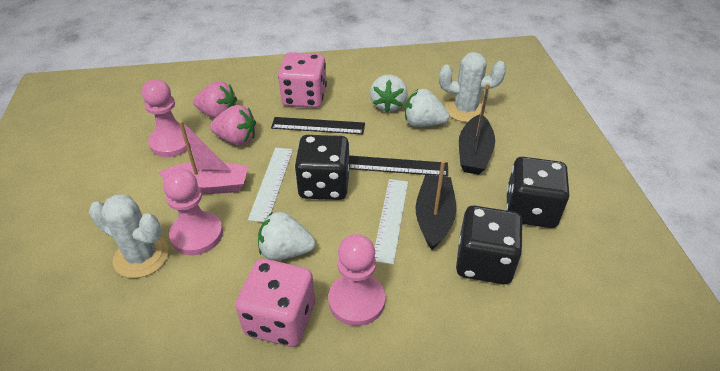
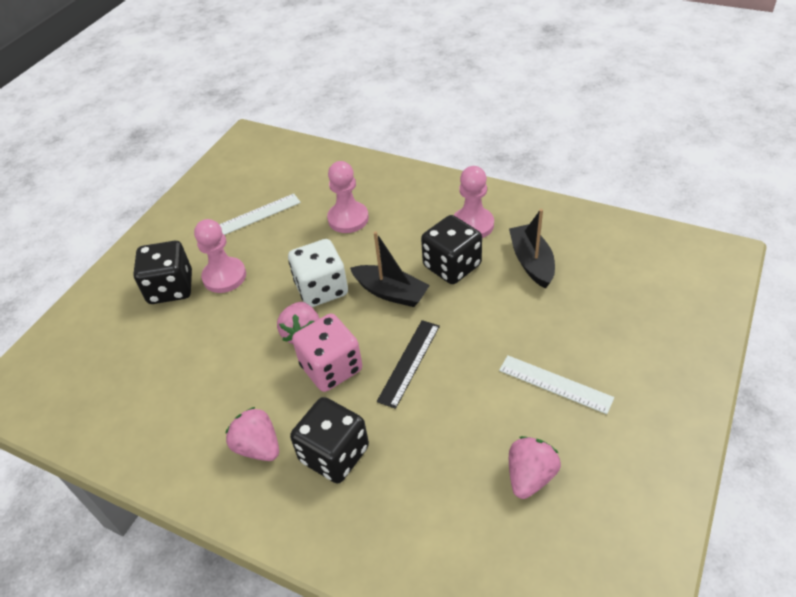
black ruler: 2 -> 1
pink boat: 1 -> 0
pink dice: 2 -> 1
pink strawberry: 2 -> 3
white cactus: 2 -> 0
white dice: 0 -> 1
white strawberry: 3 -> 0

